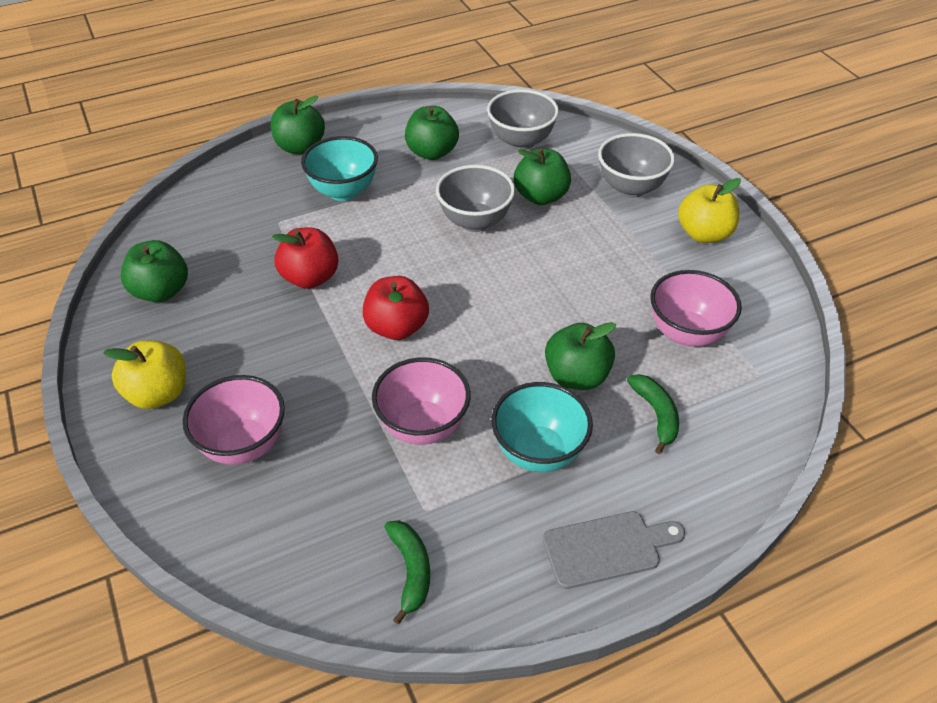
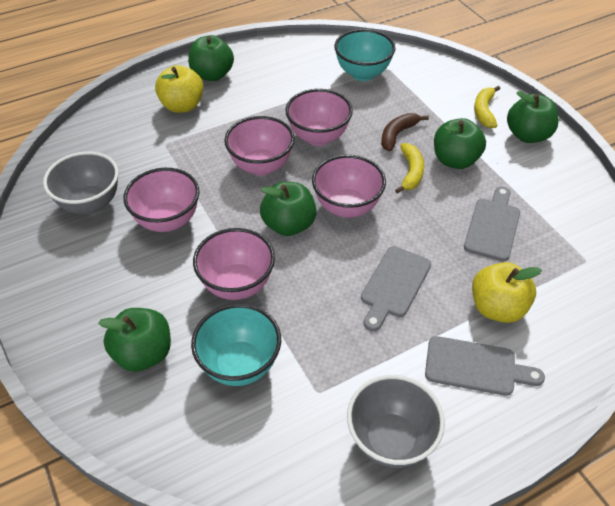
brown banana: 0 -> 1
green banana: 2 -> 0
grey bowl: 3 -> 2
grey cutting board: 1 -> 3
pink bowl: 3 -> 5
red apple: 2 -> 0
yellow banana: 0 -> 2

